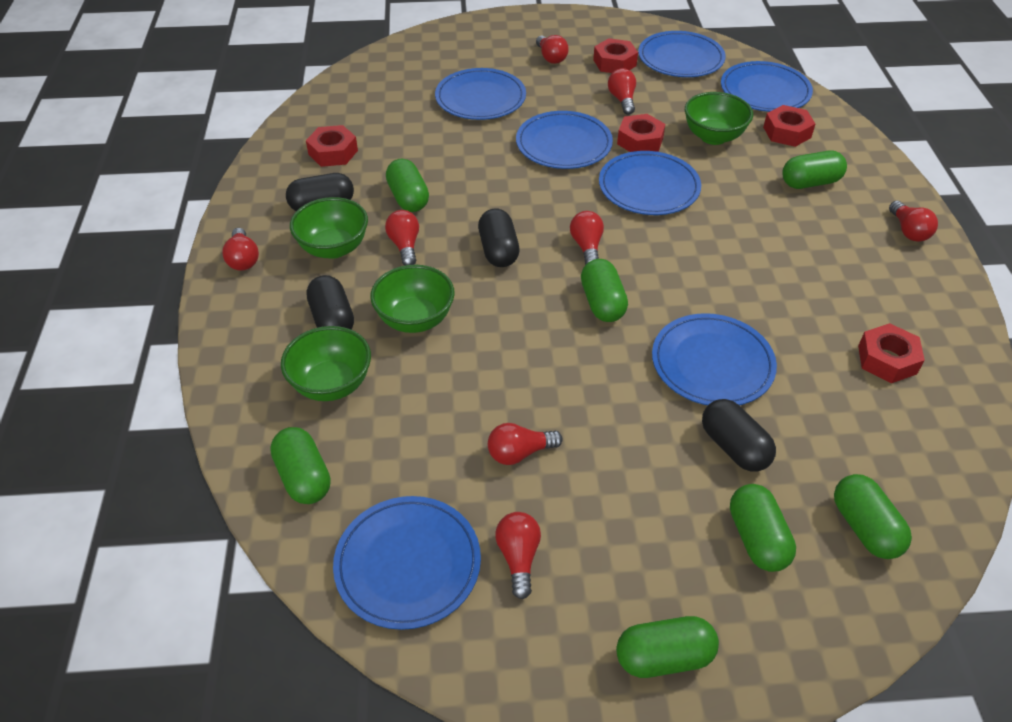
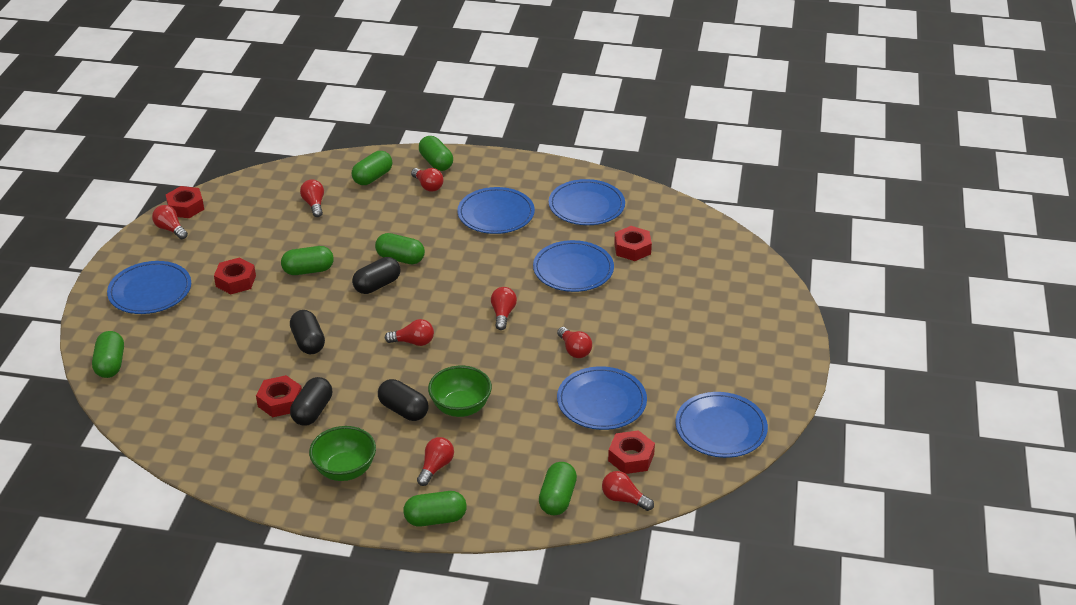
blue plate: 7 -> 6
green bowl: 4 -> 2

